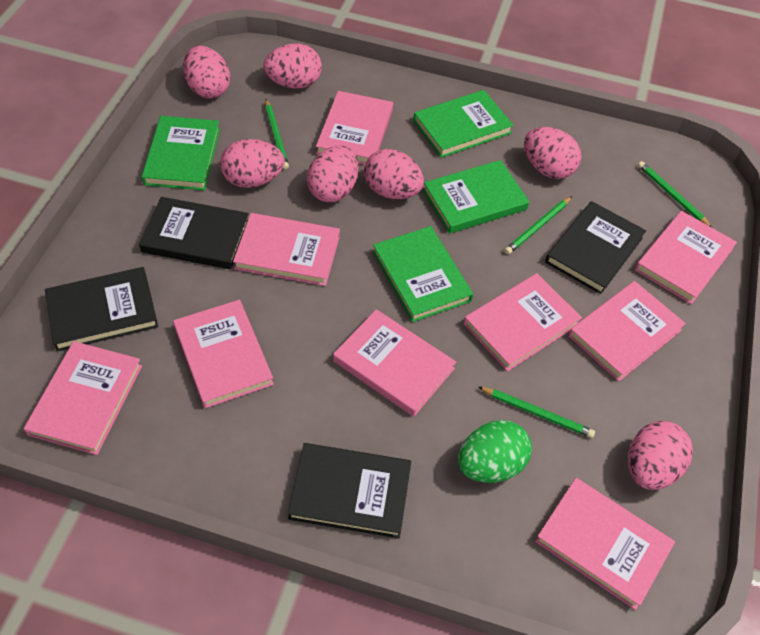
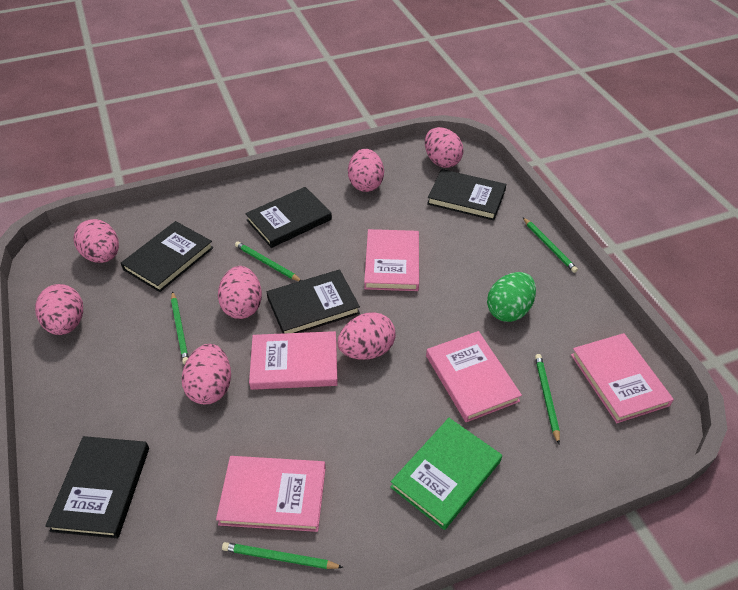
black book: 4 -> 5
green book: 4 -> 1
green pencil: 4 -> 5
pink book: 9 -> 5

